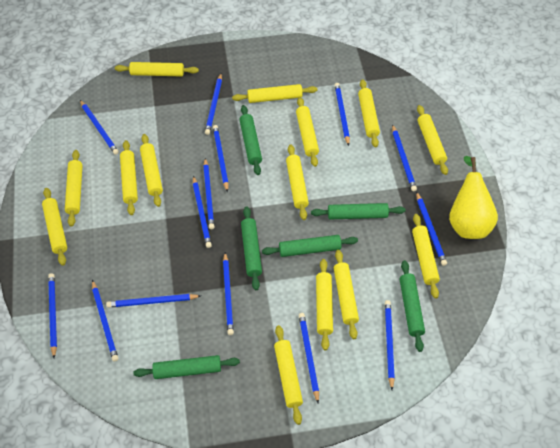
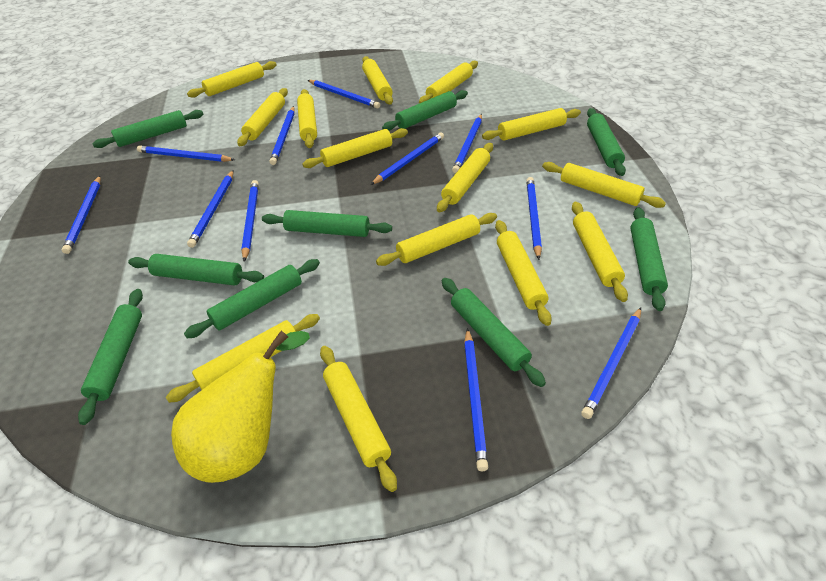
blue pencil: 14 -> 11
green rolling pin: 6 -> 9

